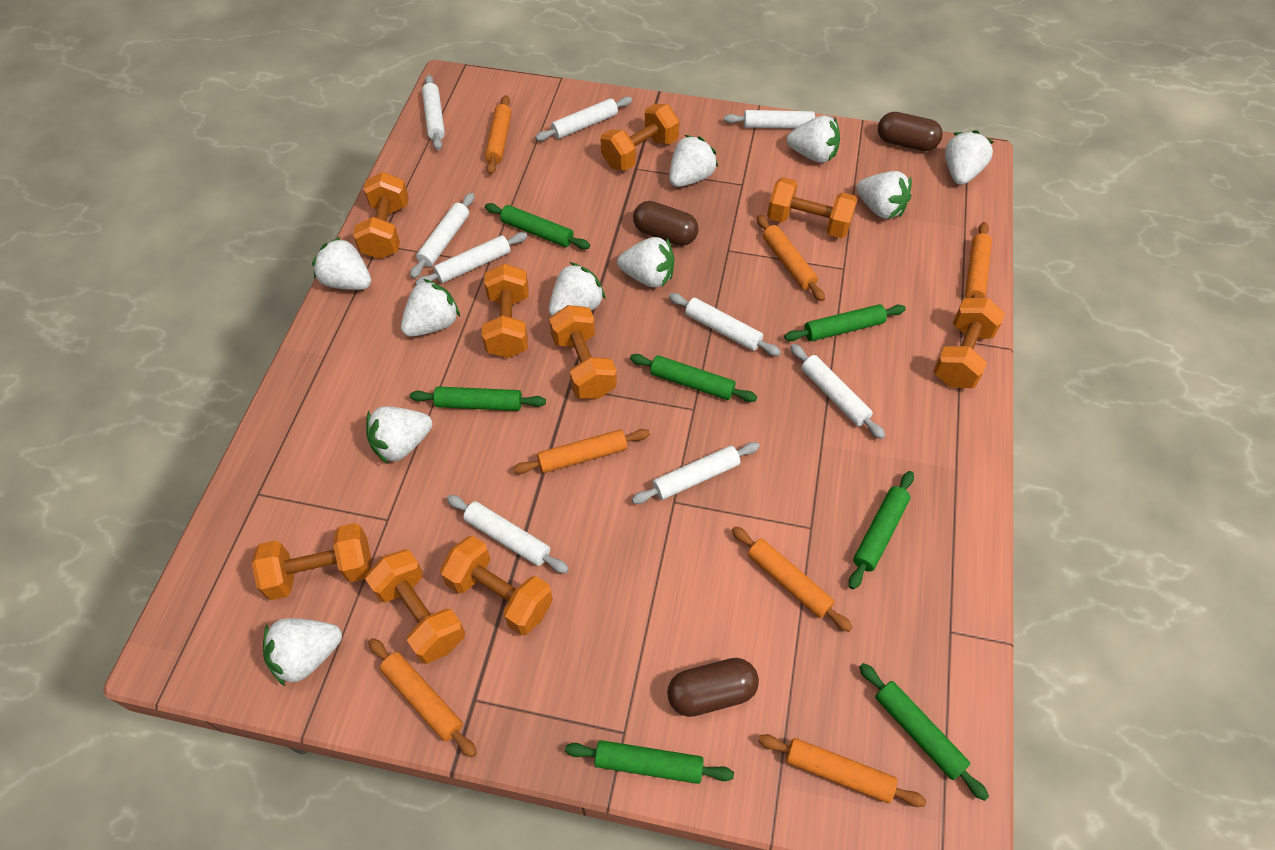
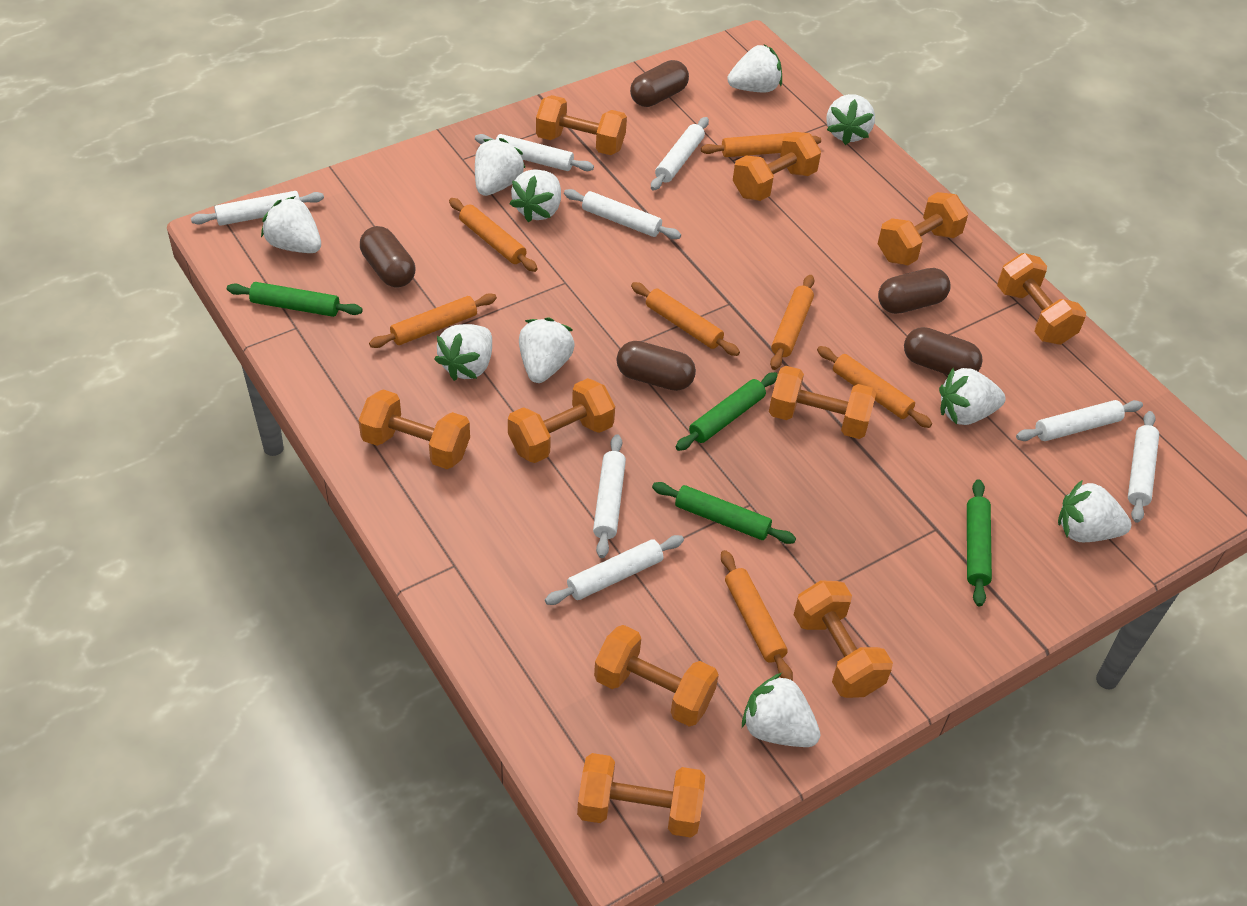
brown capsule: 3 -> 5
green rolling pin: 7 -> 4
orange dumbbell: 9 -> 10
white rolling pin: 9 -> 8

